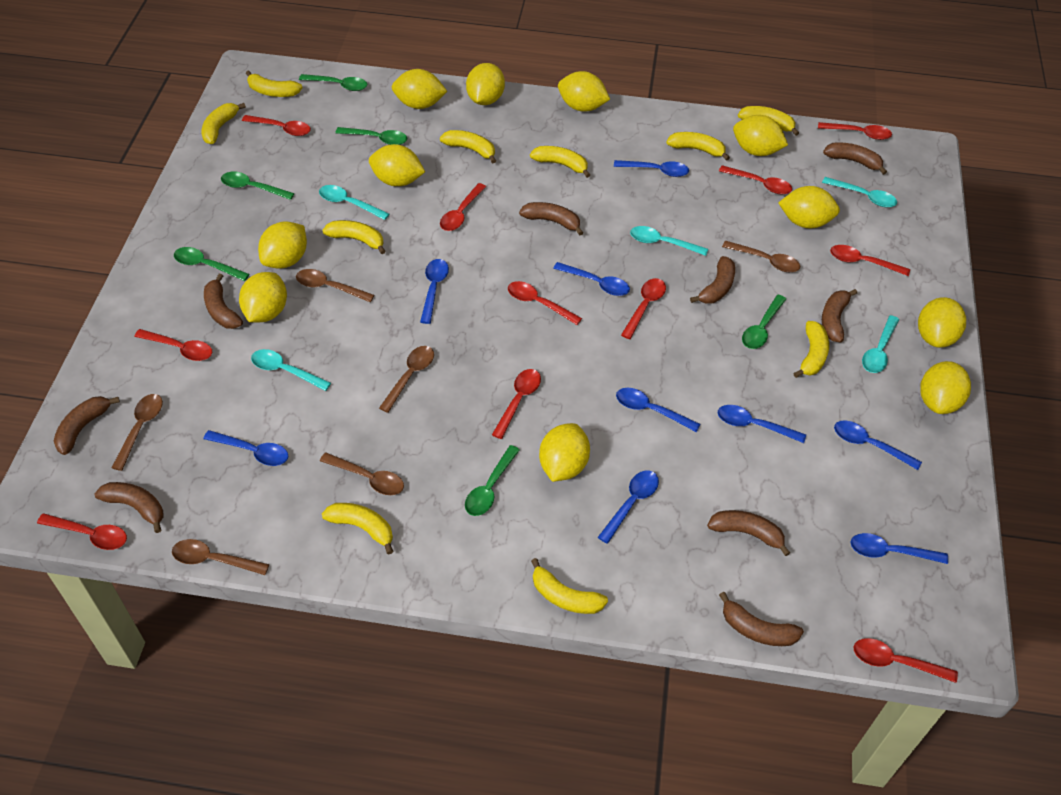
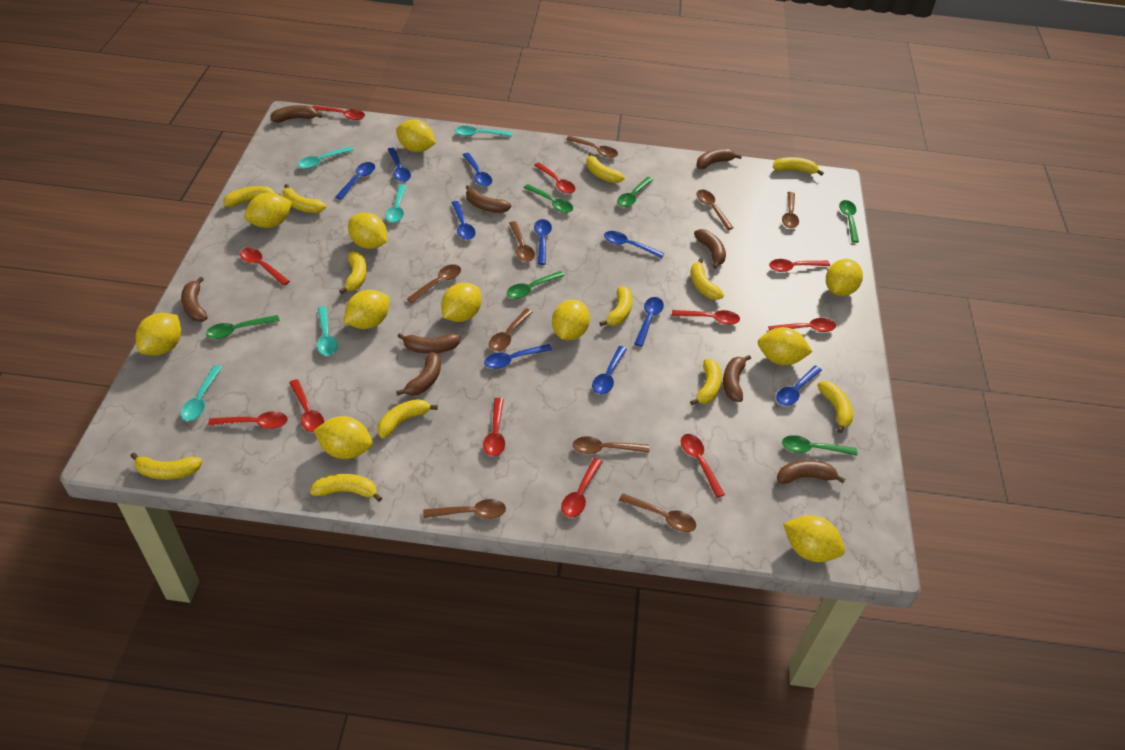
blue spoon: 9 -> 10
brown spoon: 6 -> 9
yellow banana: 10 -> 12

